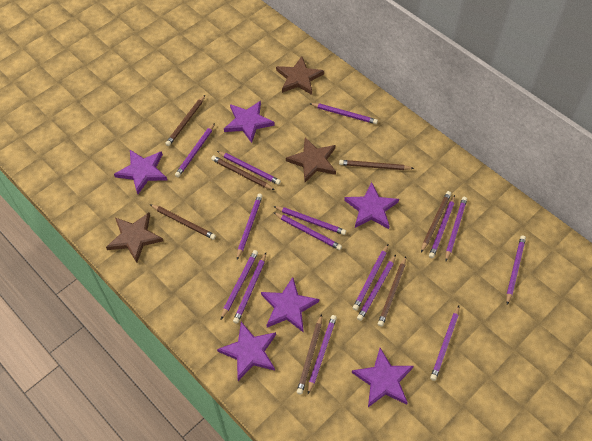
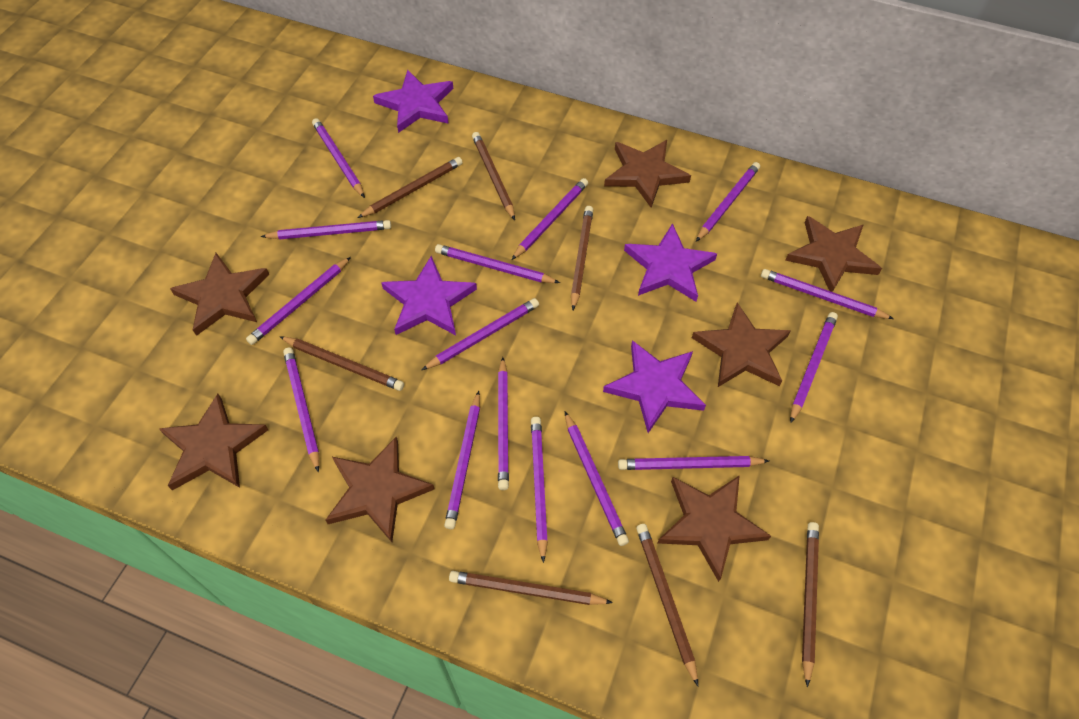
brown star: 3 -> 7
purple star: 6 -> 4

